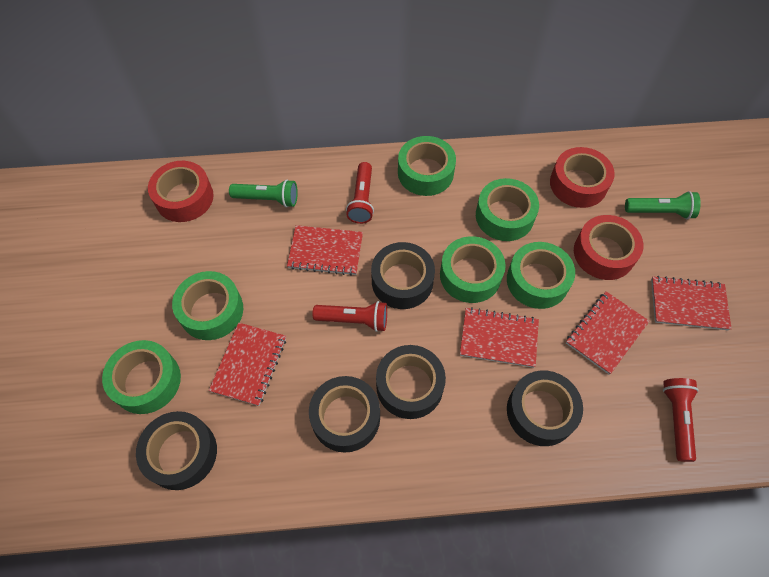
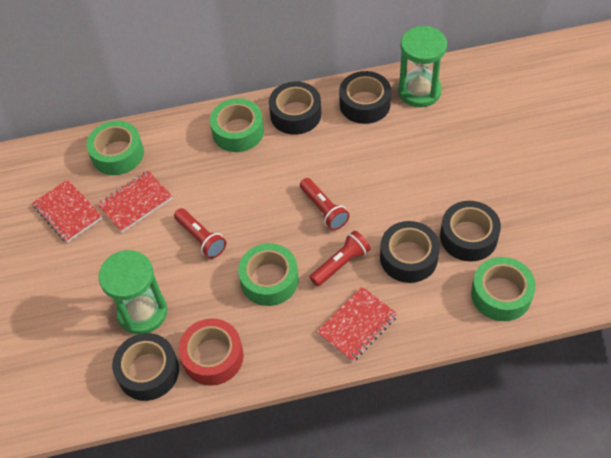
green flashlight: 2 -> 0
green hourglass: 0 -> 2
green tape: 6 -> 4
red notebook: 5 -> 3
red tape: 3 -> 1

